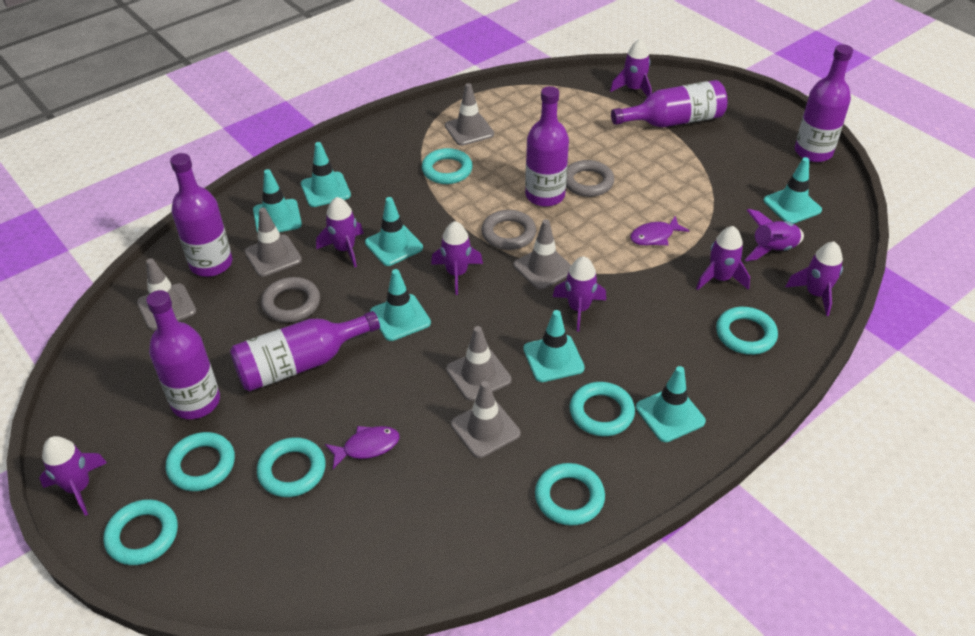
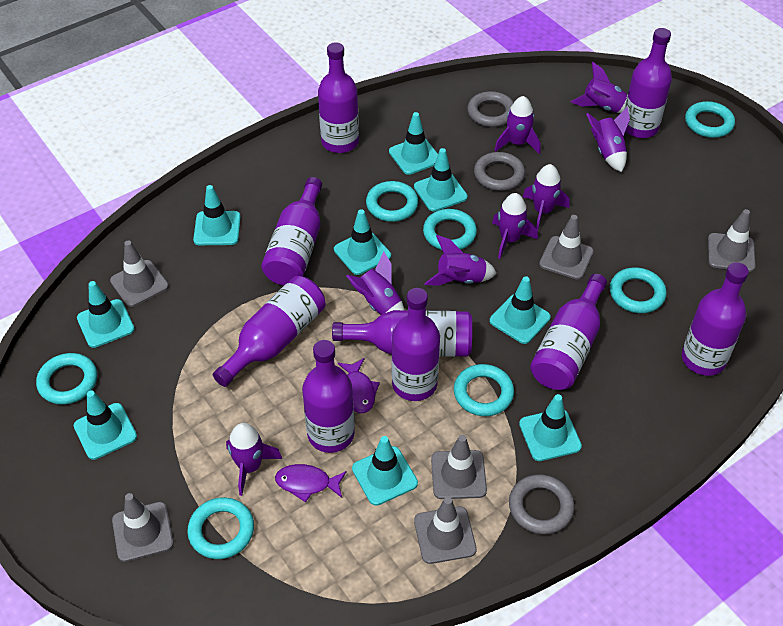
purple bottle: 6 -> 9
turquoise traffic cone: 7 -> 9

